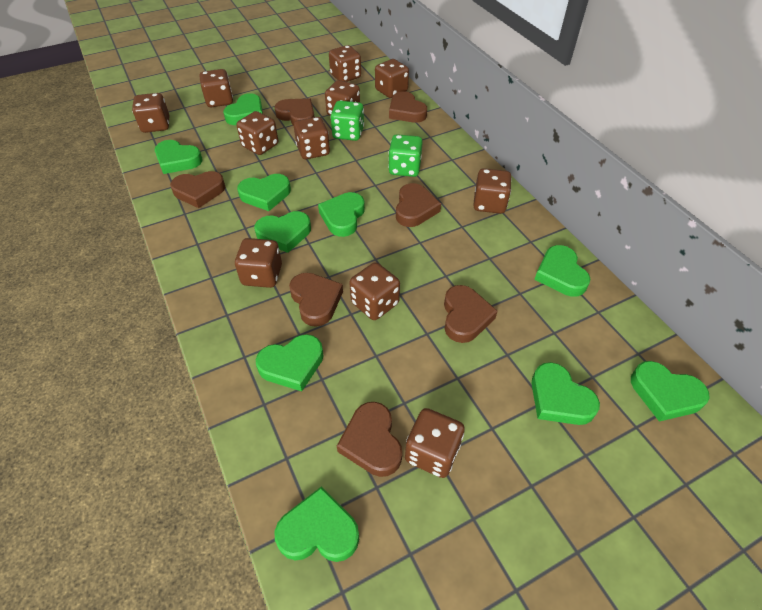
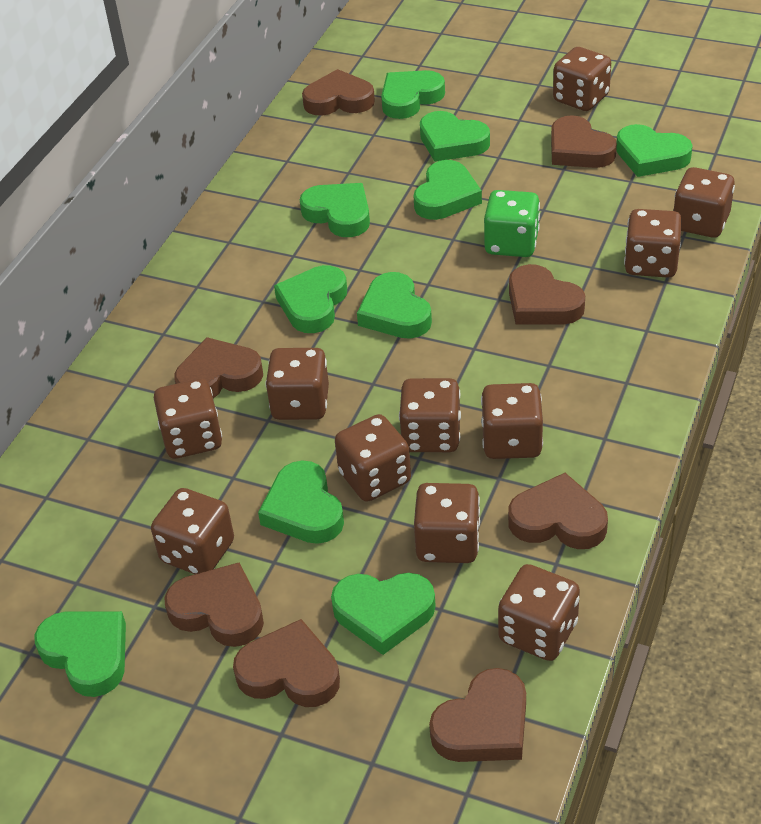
brown heart: 7 -> 8
green dice: 2 -> 1

